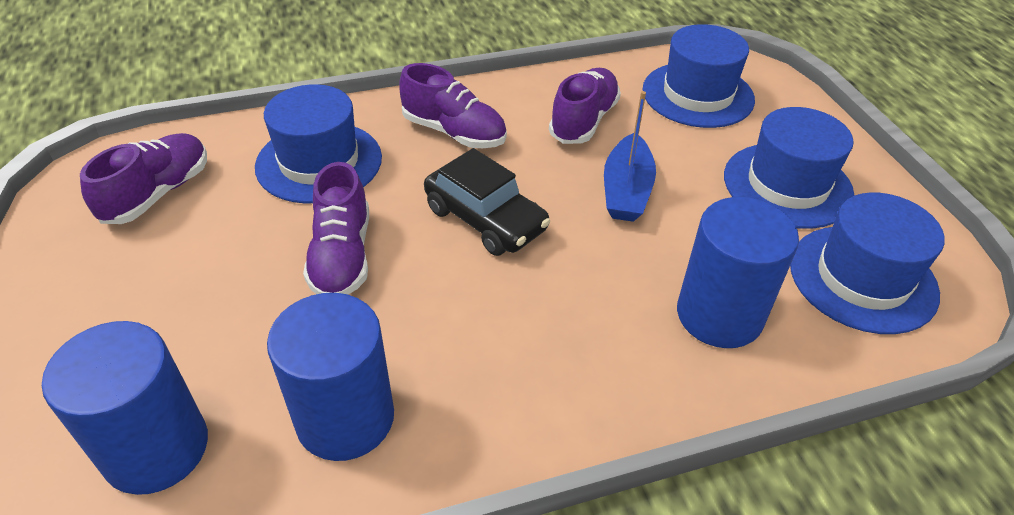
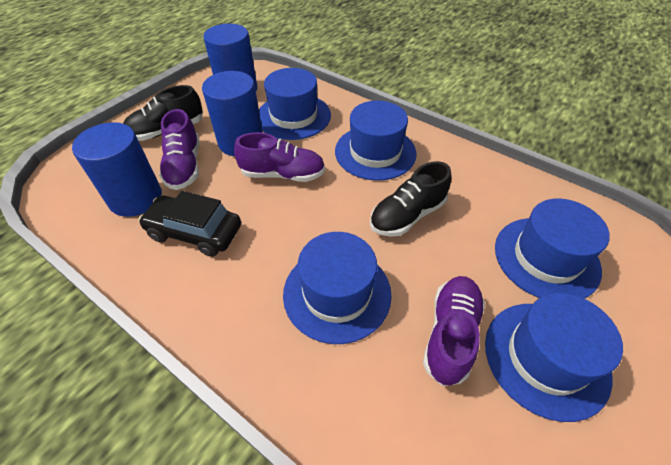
black shoe: 0 -> 2
blue boat: 1 -> 0
blue hat: 4 -> 5
purple shoe: 4 -> 3

